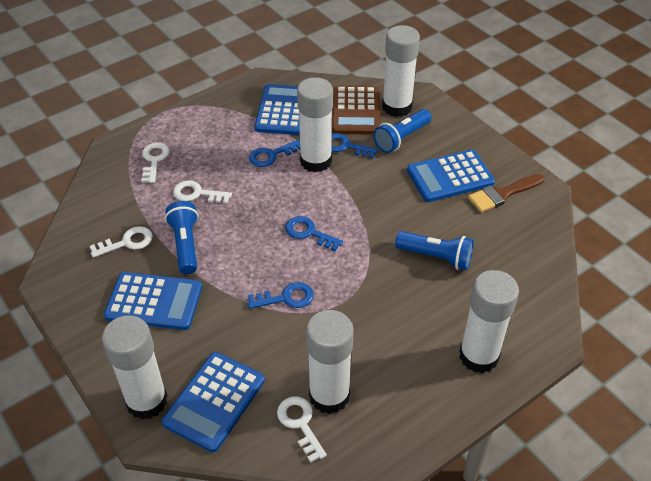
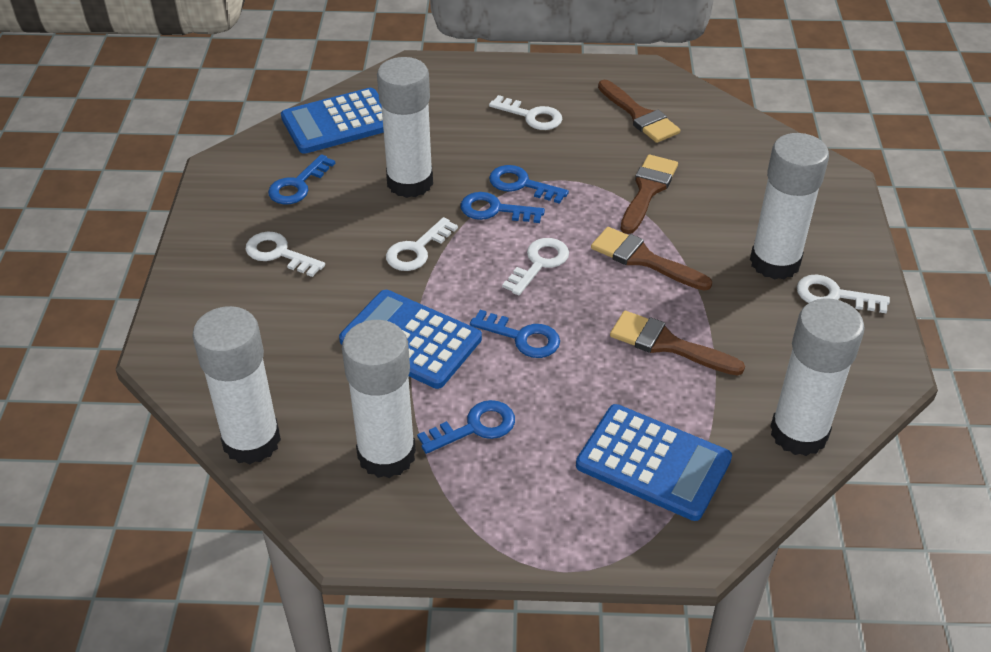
blue calculator: 4 -> 3
blue flashlight: 3 -> 0
blue key: 4 -> 5
brown brush: 1 -> 4
brown calculator: 1 -> 0
white key: 4 -> 5

